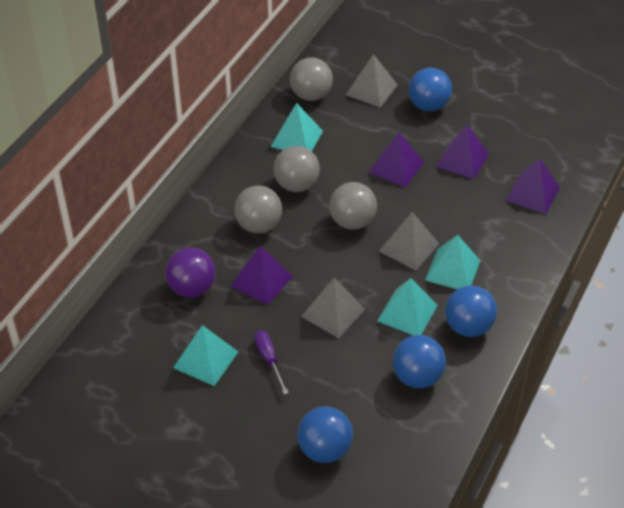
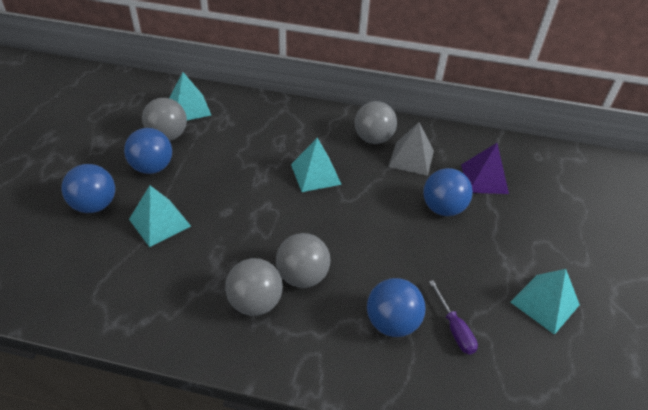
grey pyramid: 3 -> 1
purple ball: 1 -> 0
purple pyramid: 4 -> 1

